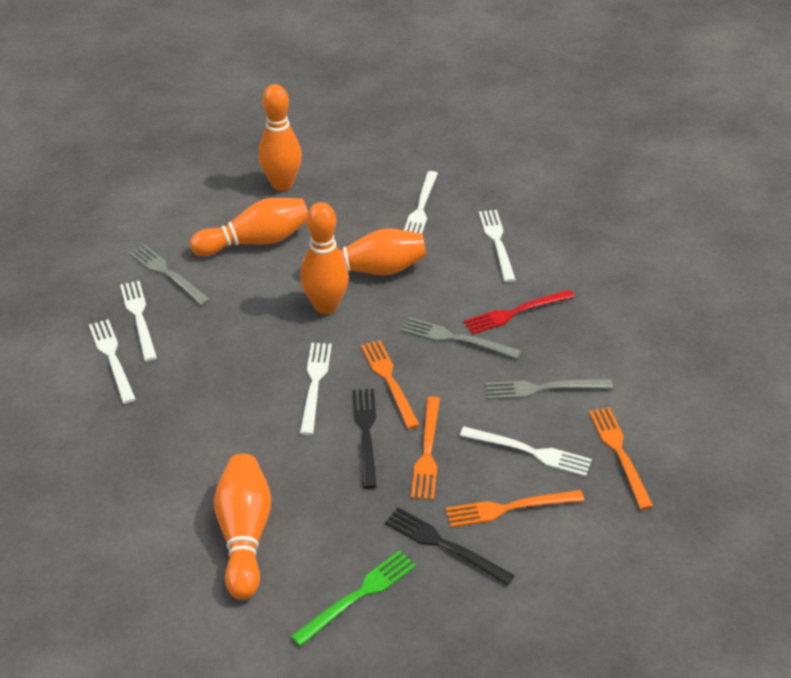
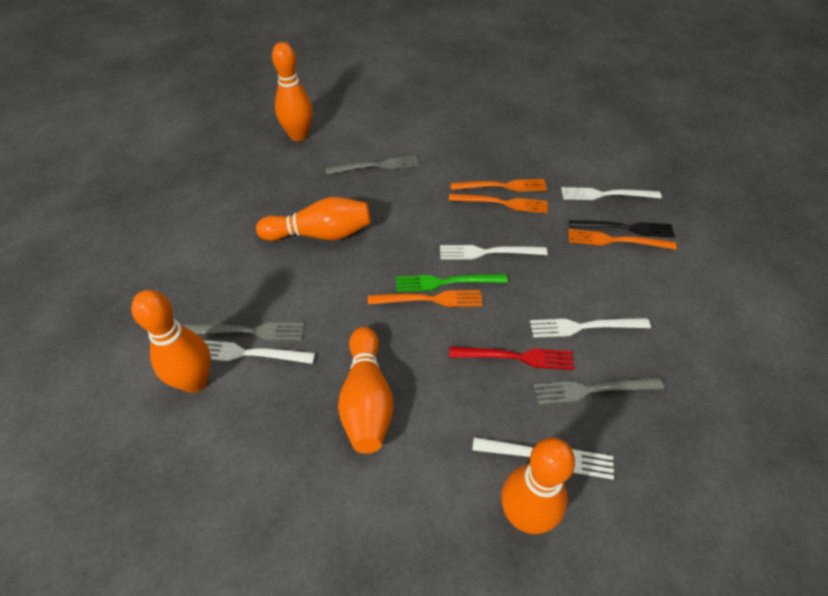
black fork: 2 -> 1
white fork: 6 -> 5

